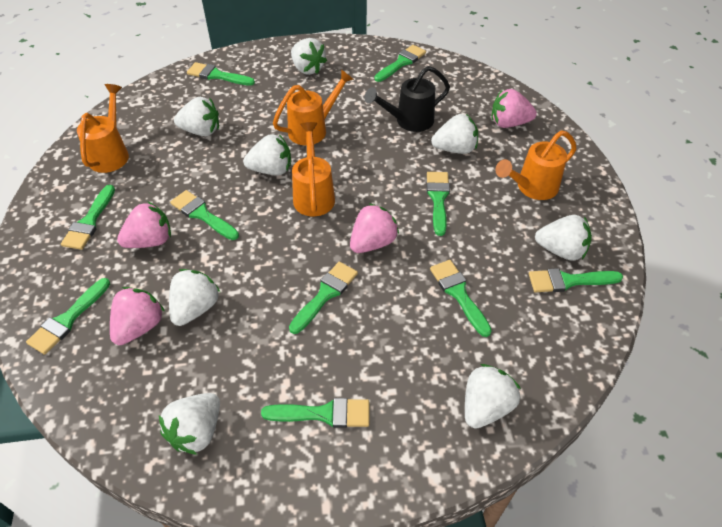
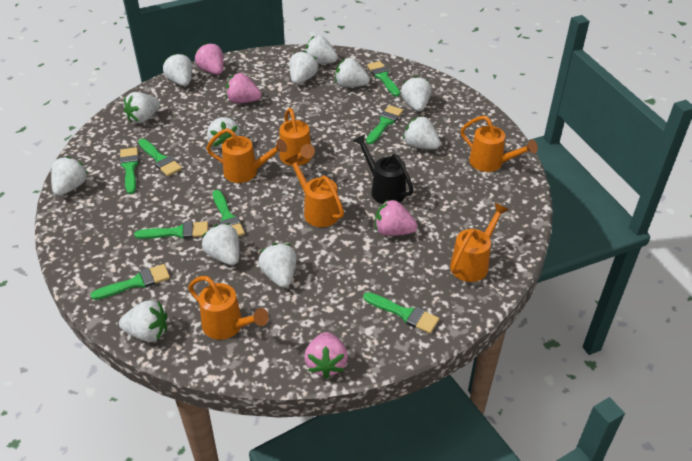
green brush: 10 -> 8
orange watering can: 4 -> 6
white strawberry: 8 -> 12

